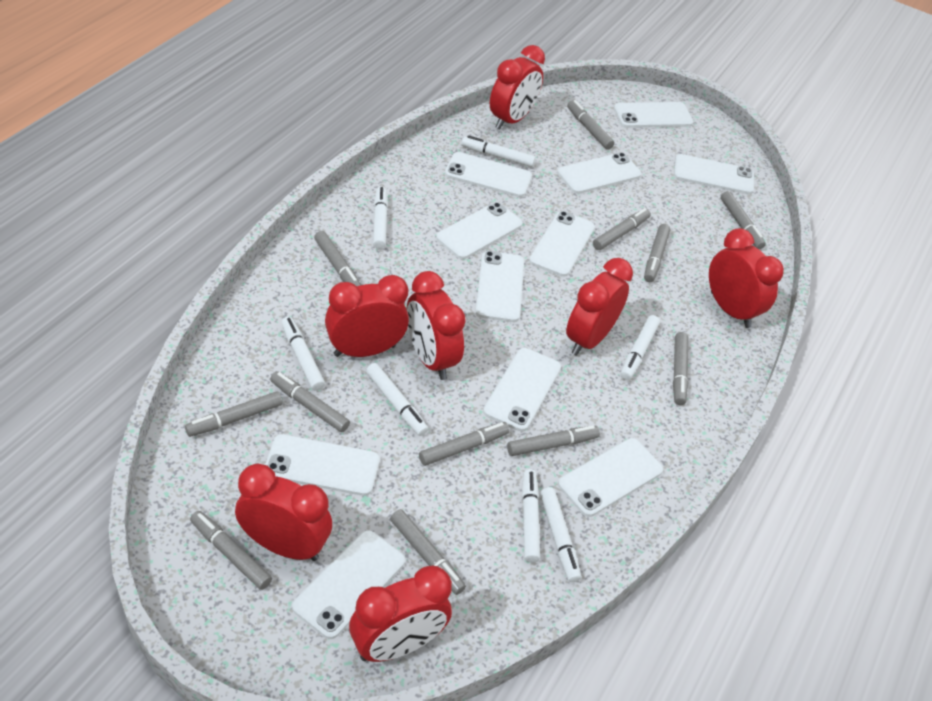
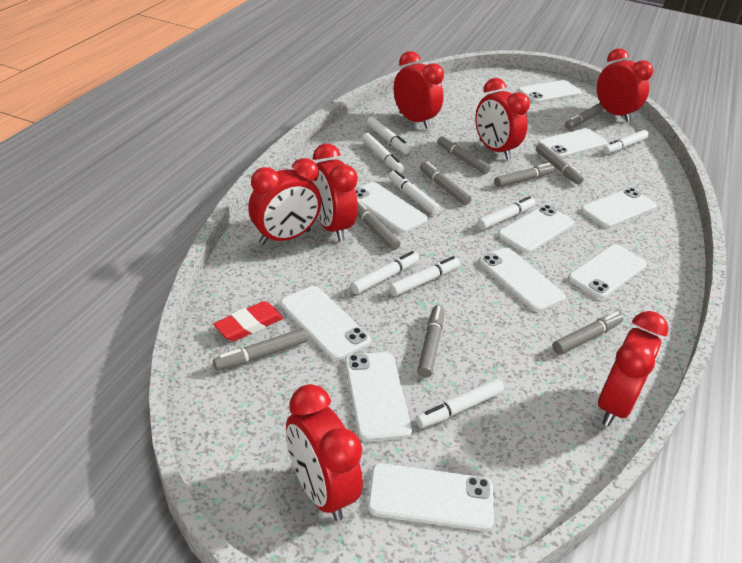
grey marker: 12 -> 9
red eraser: 0 -> 1
white marker: 7 -> 8
white phone: 11 -> 10

